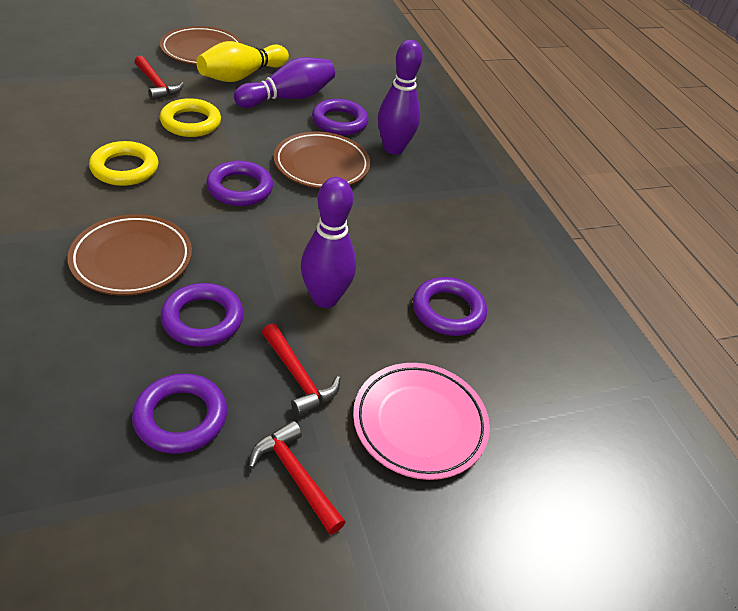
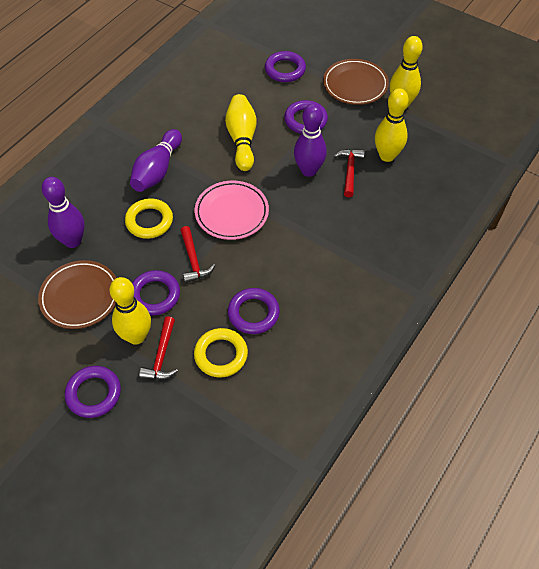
brown plate: 3 -> 2
yellow bowling pin: 1 -> 4

